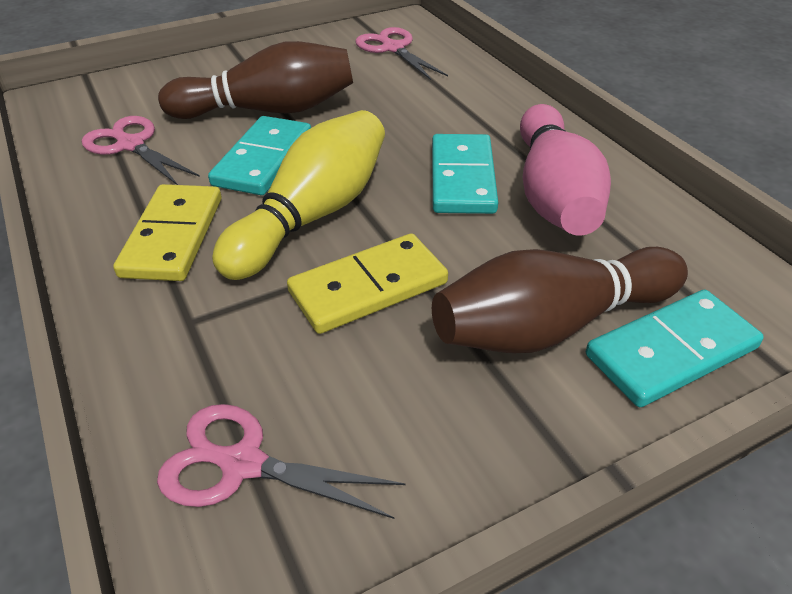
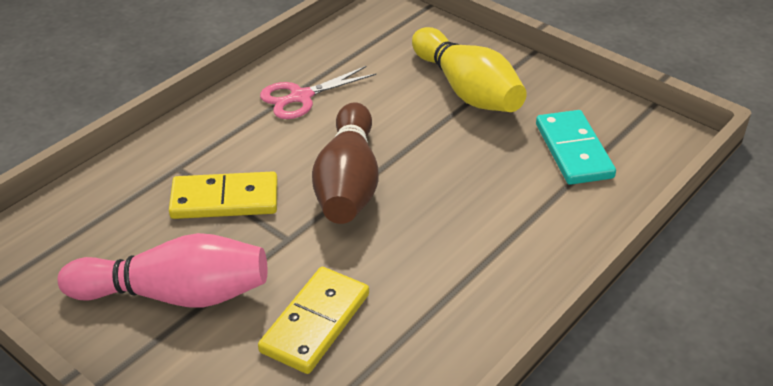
brown bowling pin: 2 -> 1
pink scissors: 3 -> 1
turquoise domino: 3 -> 1

